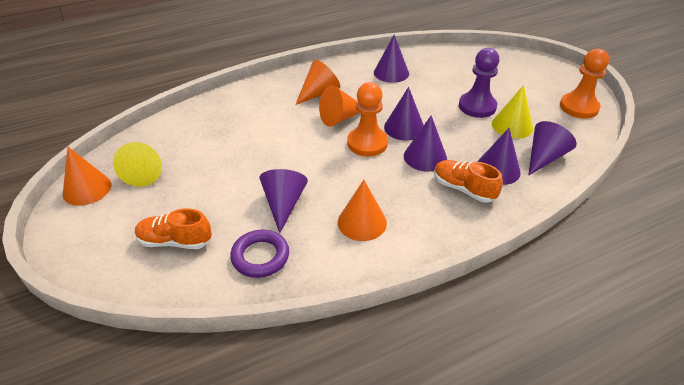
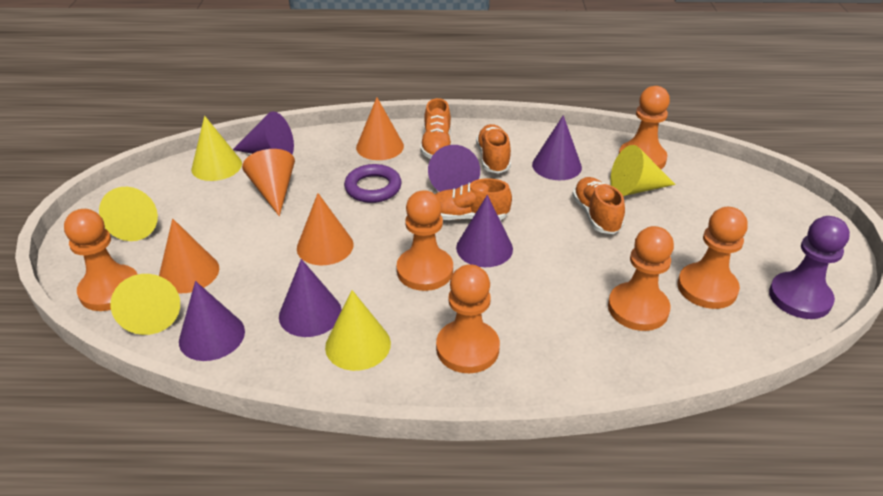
orange pawn: 2 -> 6
orange shoe: 2 -> 4
yellow cone: 2 -> 5

